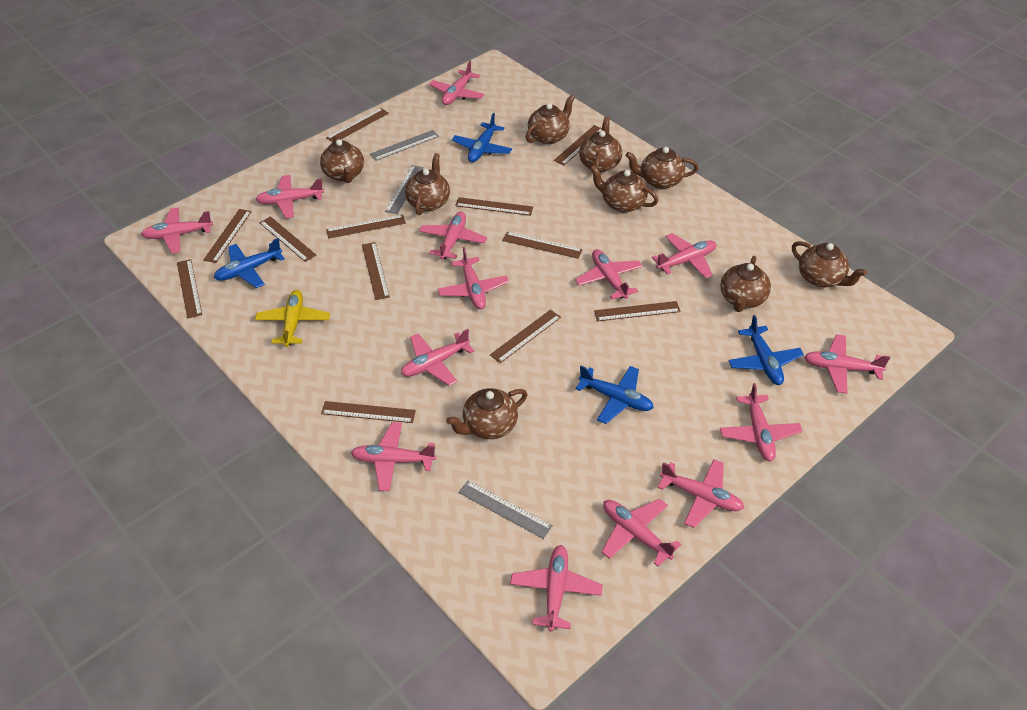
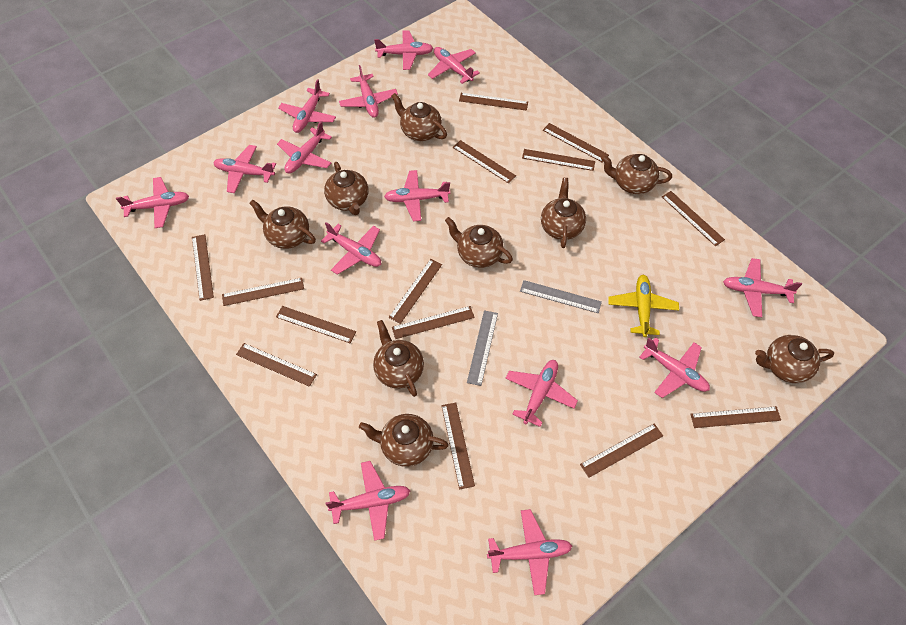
blue plane: 4 -> 0
brown ruler: 12 -> 14
grey ruler: 3 -> 2

